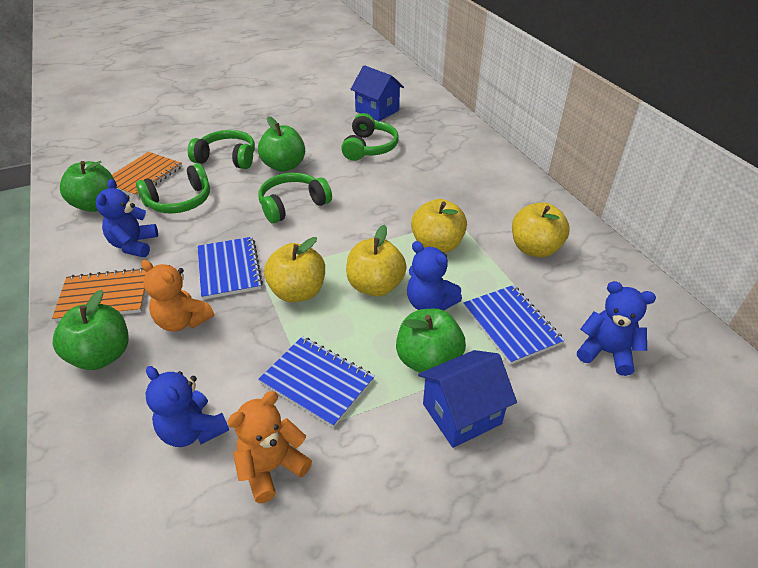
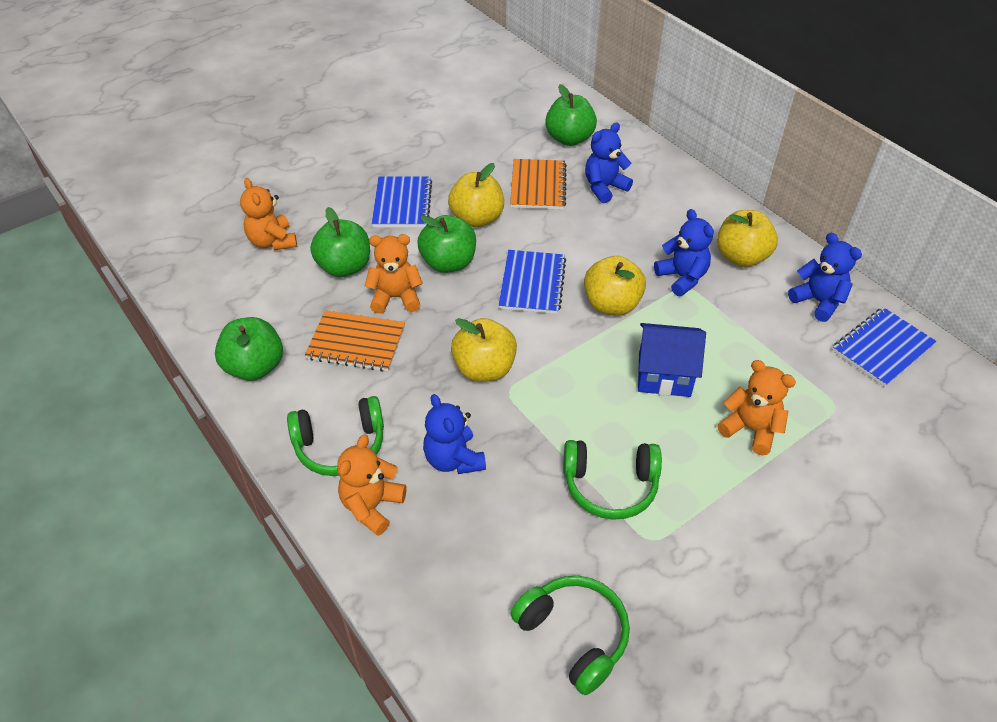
blue house: 2 -> 1
green headphones: 4 -> 3
orange teddy bear: 2 -> 4

